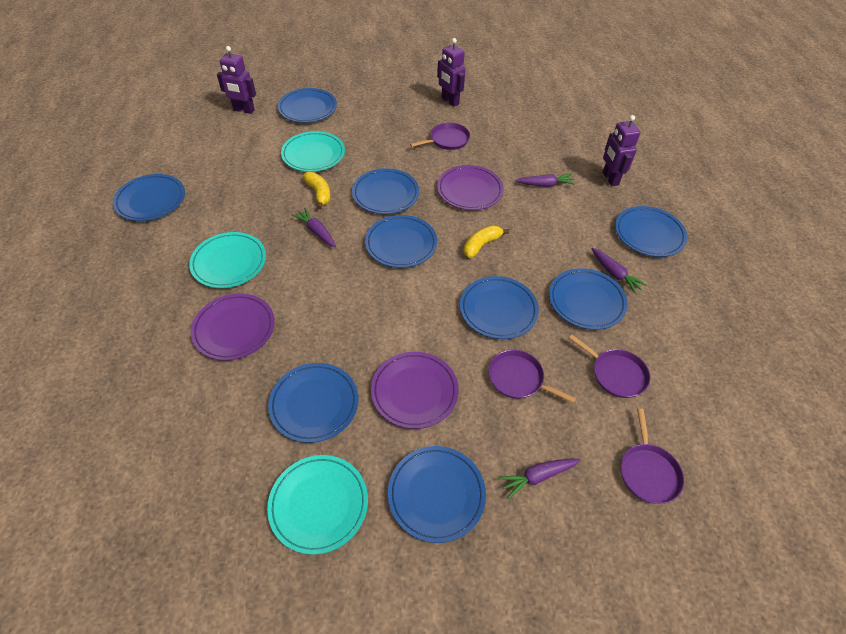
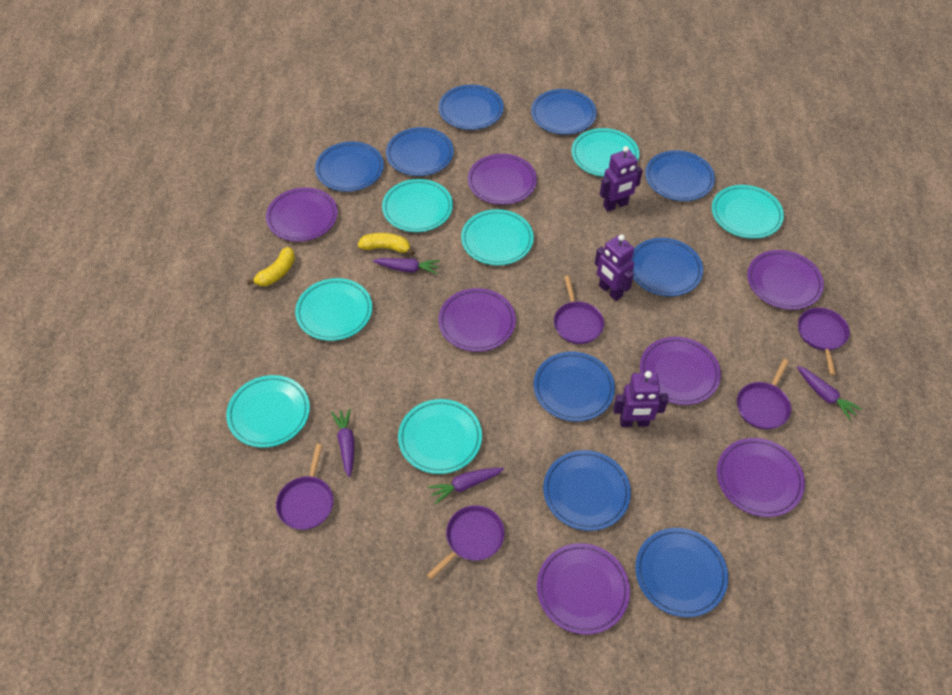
purple pan: 4 -> 5
purple plate: 3 -> 7
turquoise plate: 3 -> 7

